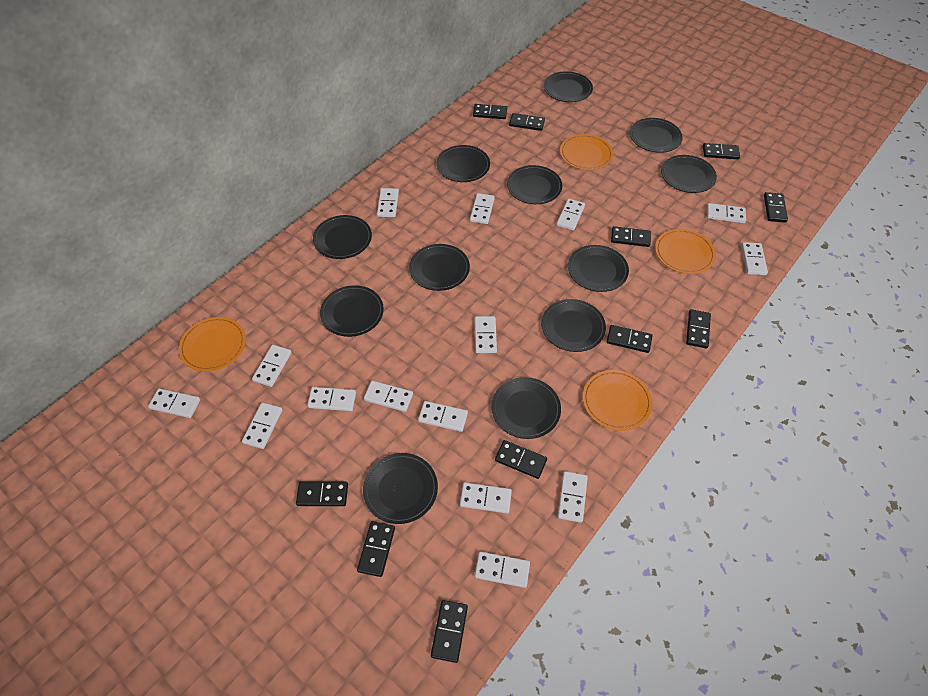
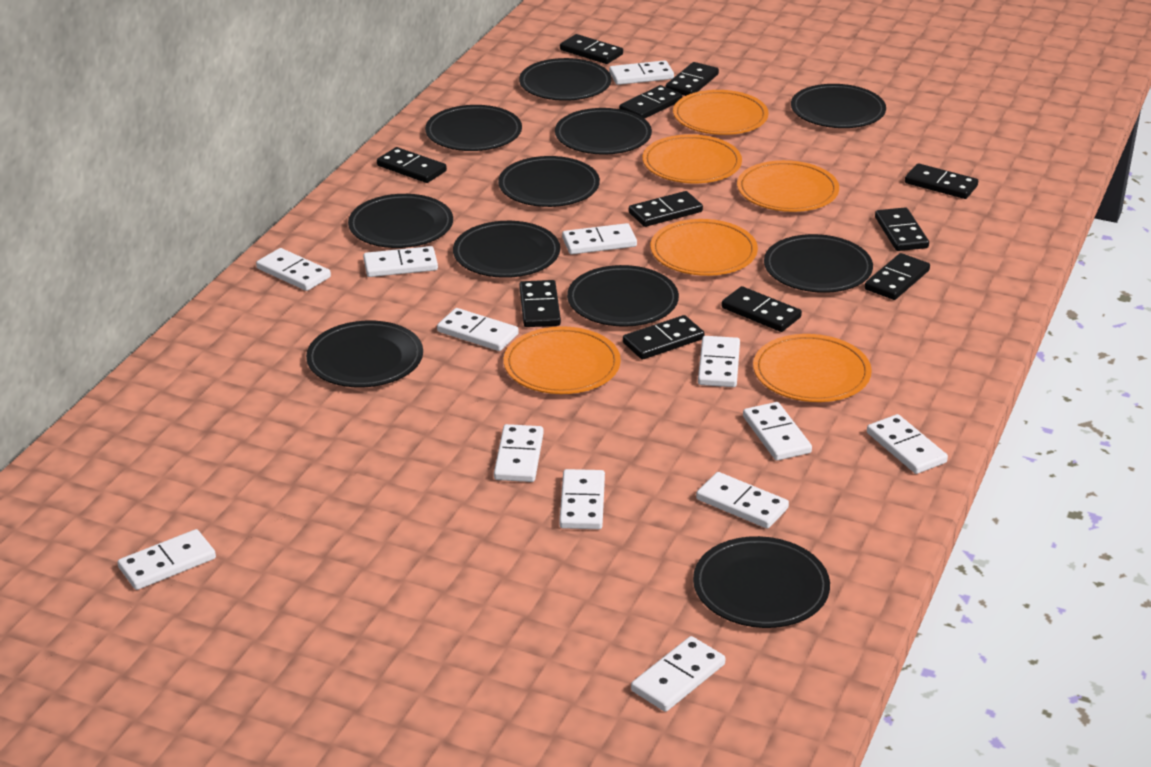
black plate: 12 -> 11
orange plate: 4 -> 6
white domino: 15 -> 13

